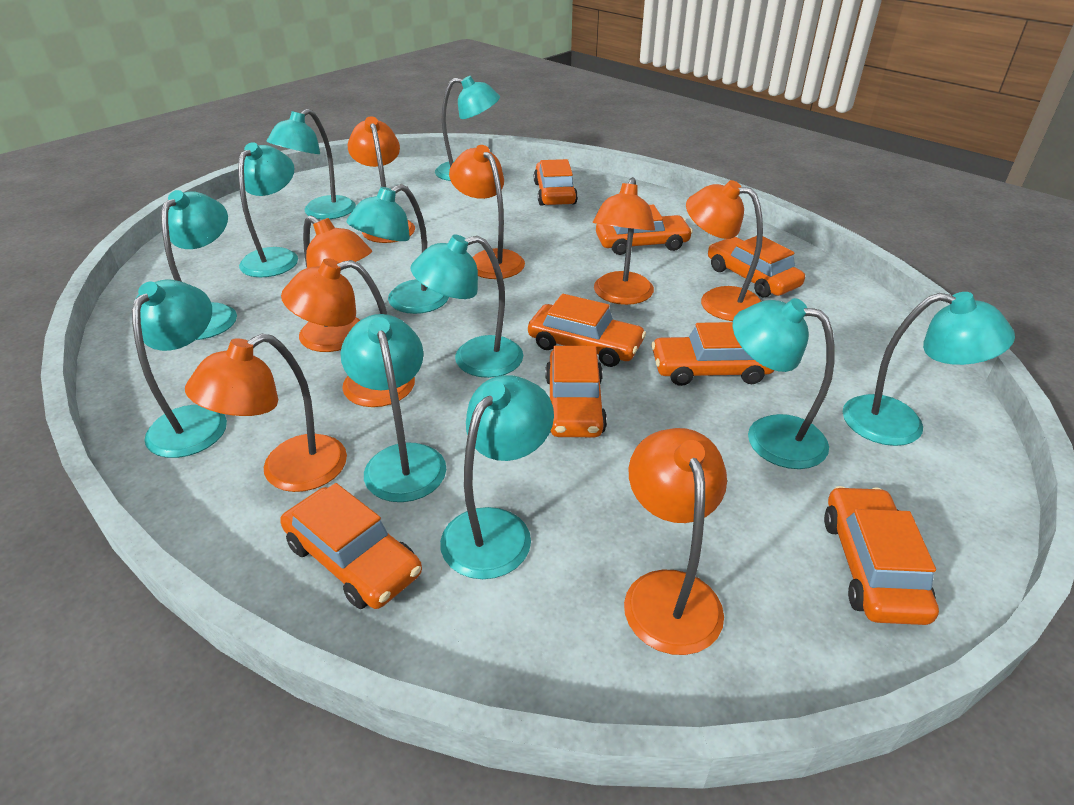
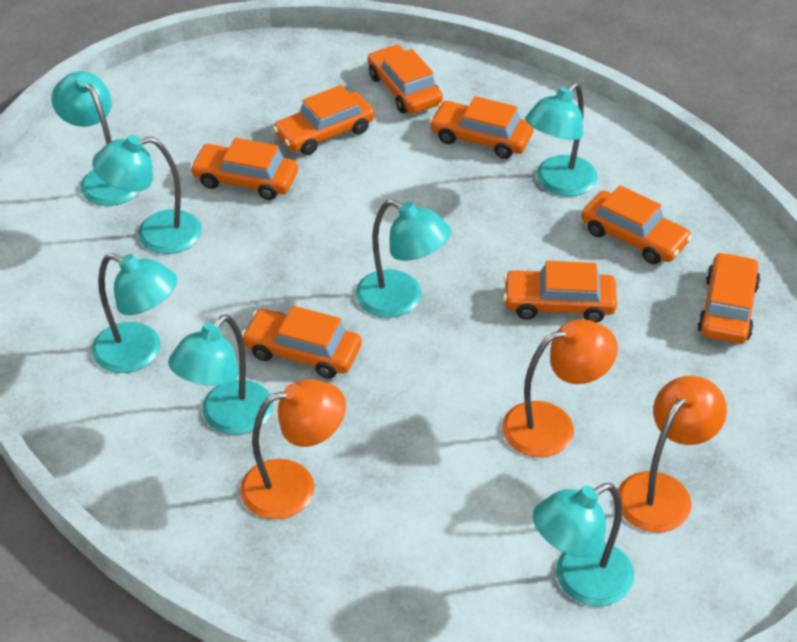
orange lamp: 8 -> 3
turquoise lamp: 11 -> 7

